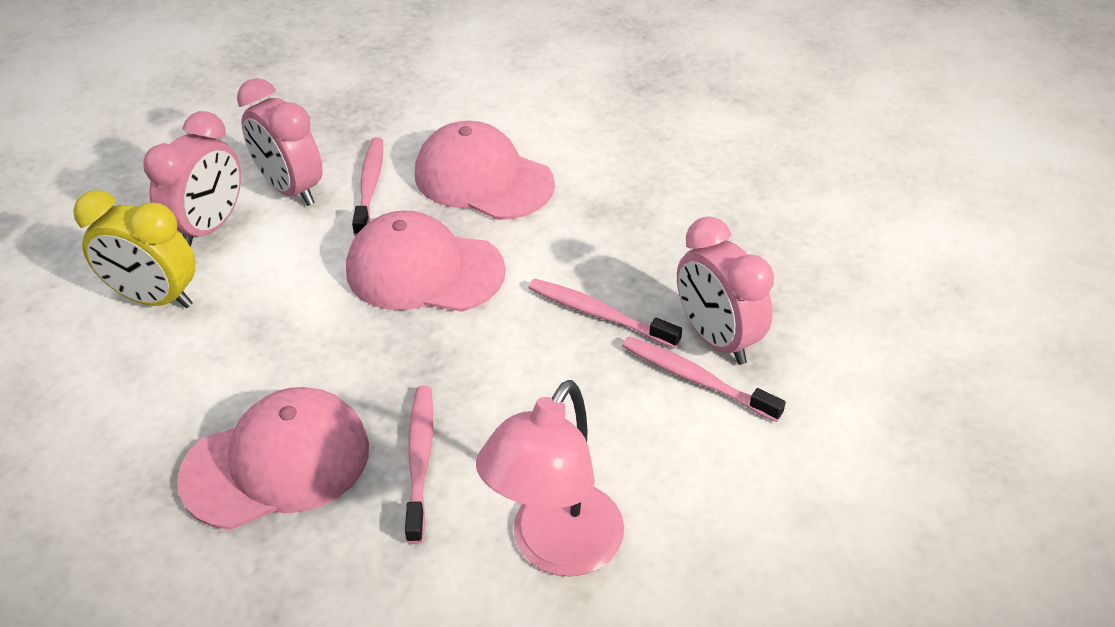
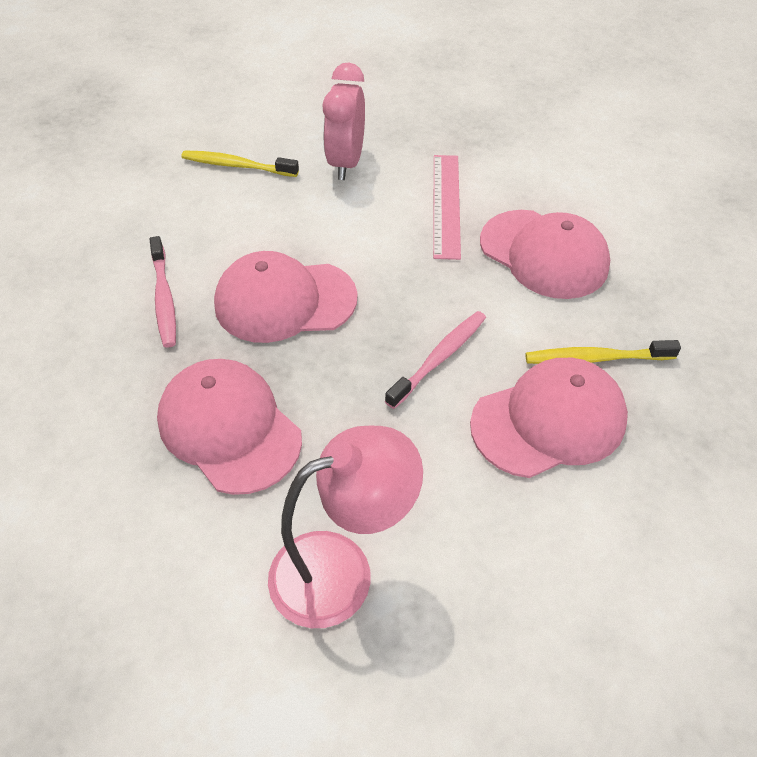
pink cap: 3 -> 4
pink clock: 3 -> 1
pink ruler: 0 -> 1
pink toothbrush: 4 -> 2
yellow clock: 1 -> 0
yellow toothbrush: 0 -> 2

